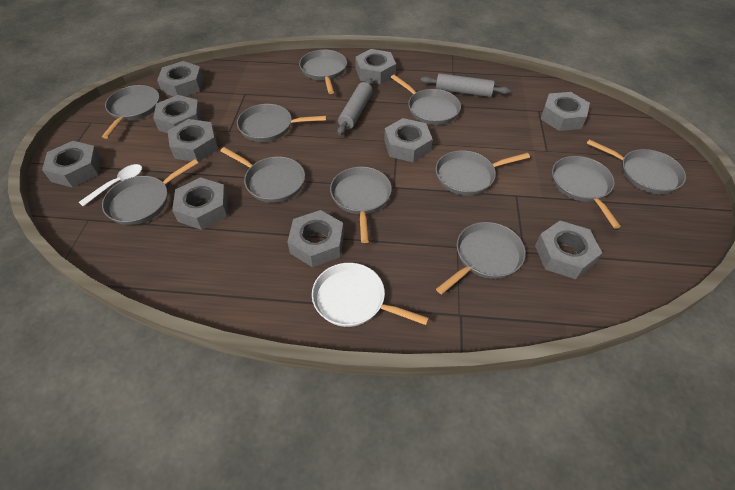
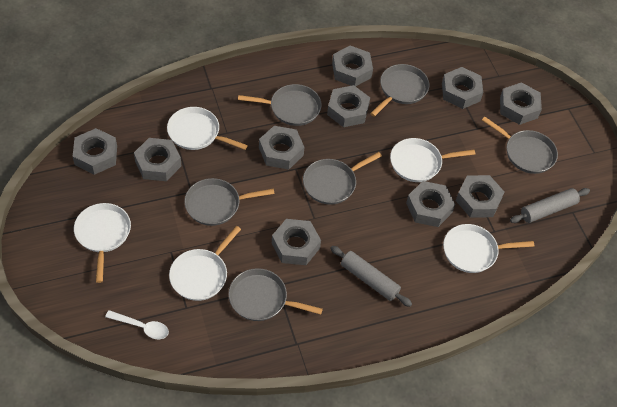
grey pan: 11 -> 6
white pan: 1 -> 5

